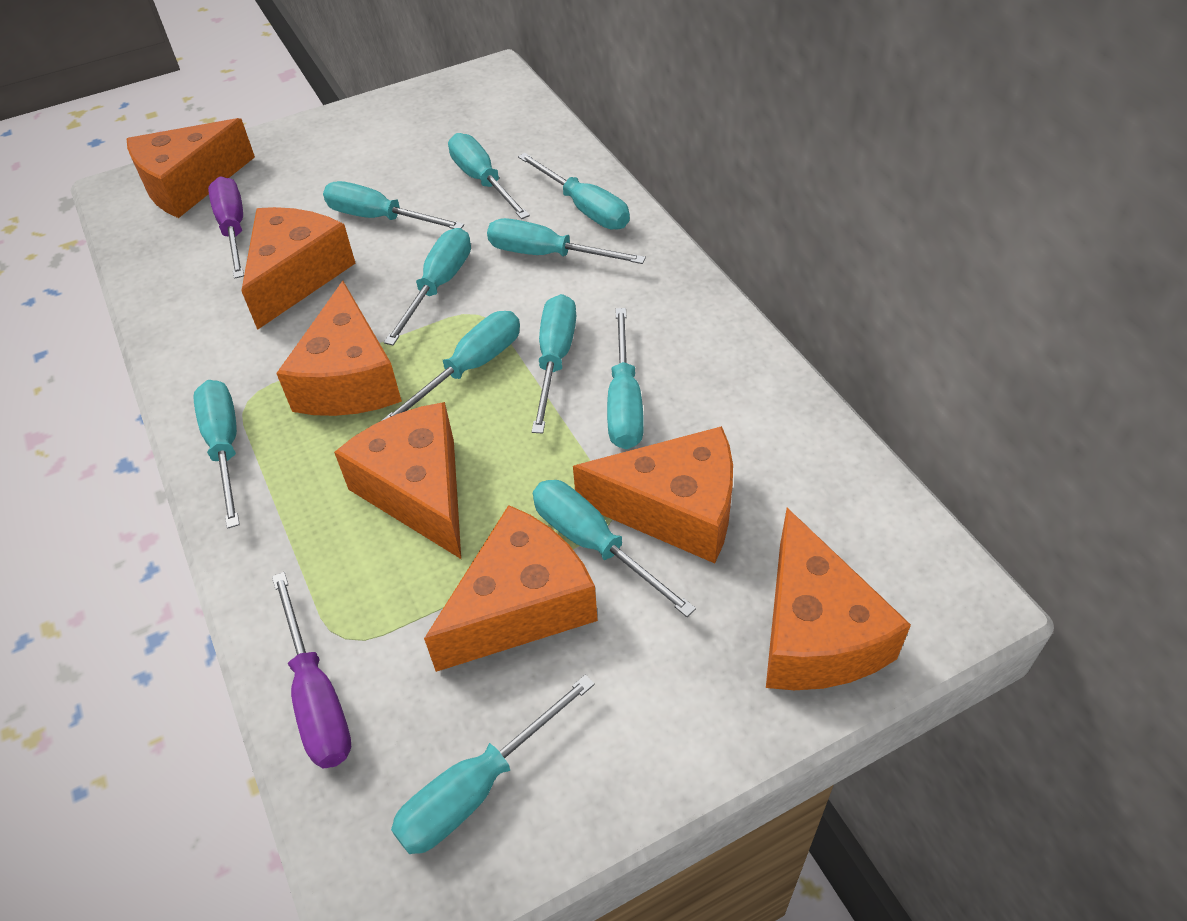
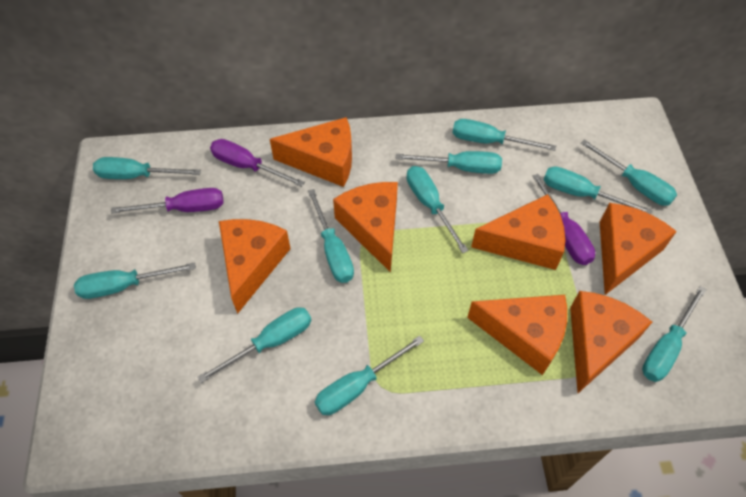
purple screwdriver: 2 -> 3

